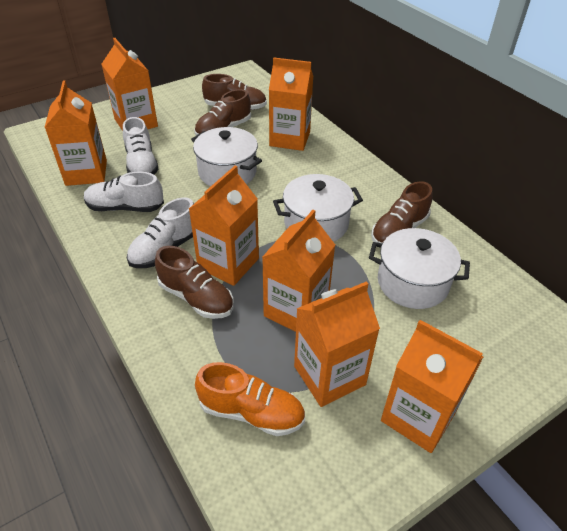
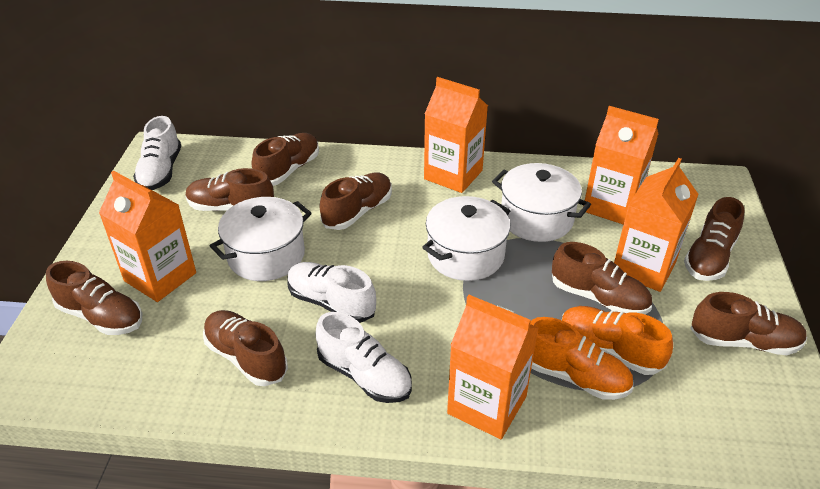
brown shoe: 4 -> 8
orange carton: 7 -> 5
orange shoe: 1 -> 2

